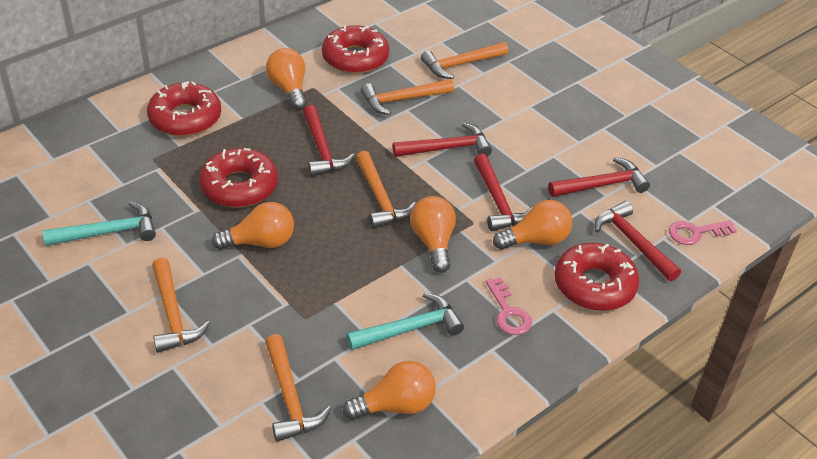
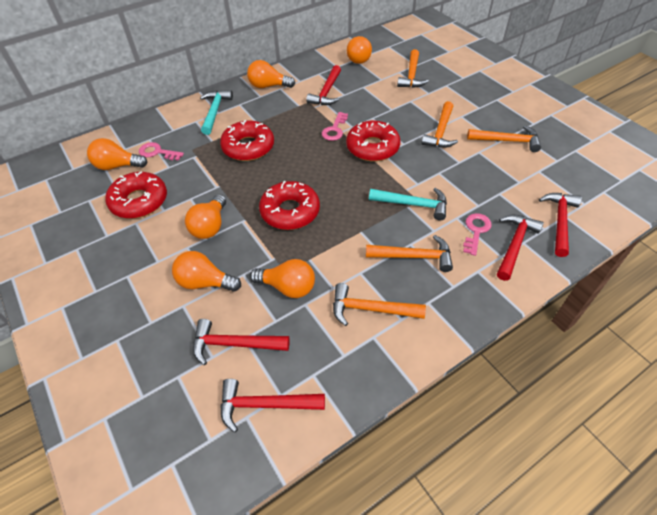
orange light bulb: 5 -> 6
pink key: 2 -> 3

